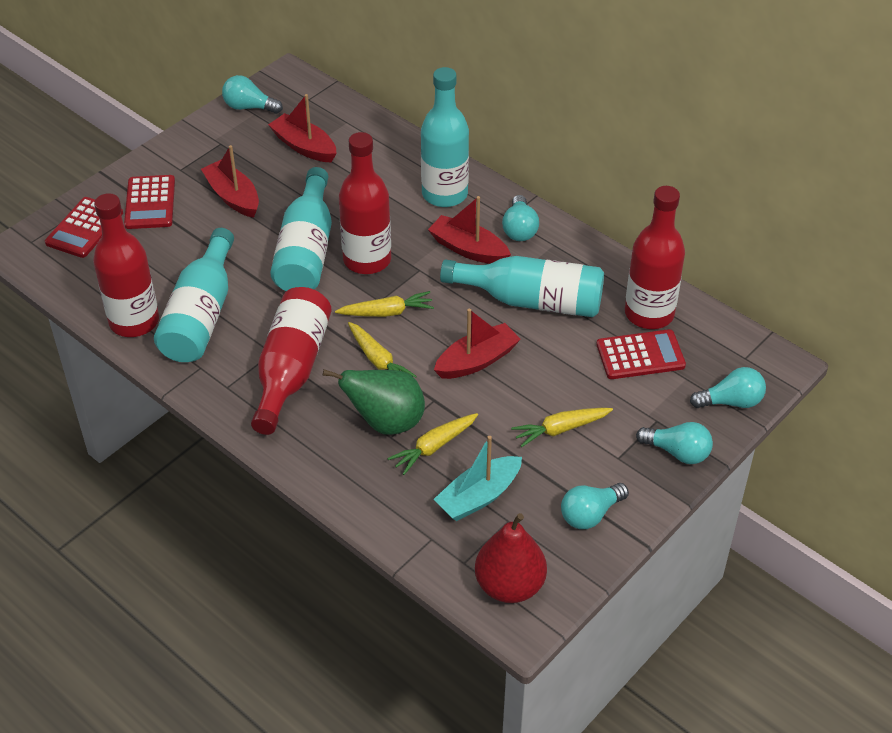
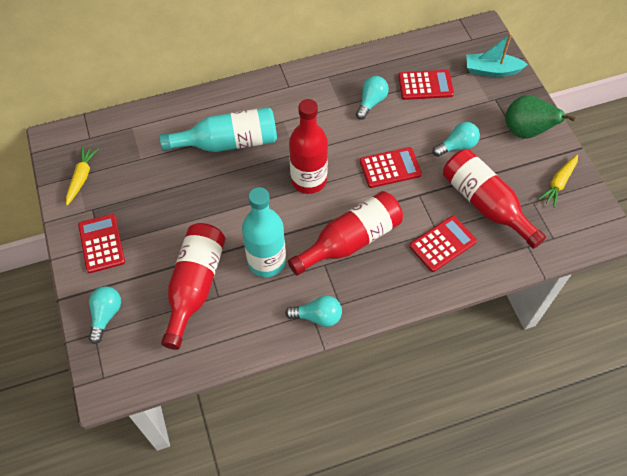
red boat: 4 -> 0
red calculator: 3 -> 4
red pear: 1 -> 0
turquoise bottle: 4 -> 2
turquoise light bulb: 5 -> 4
yellow carrot: 4 -> 2

